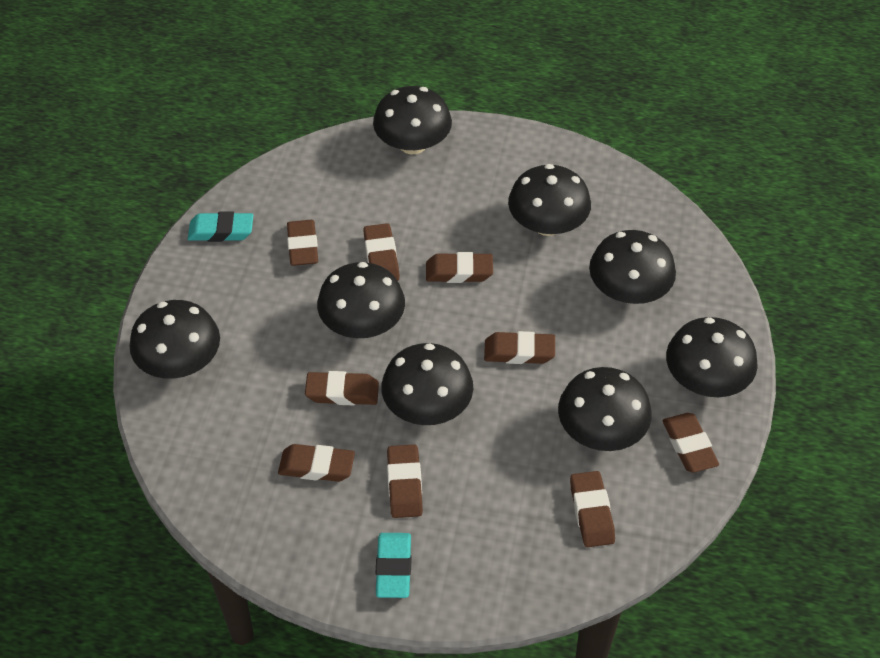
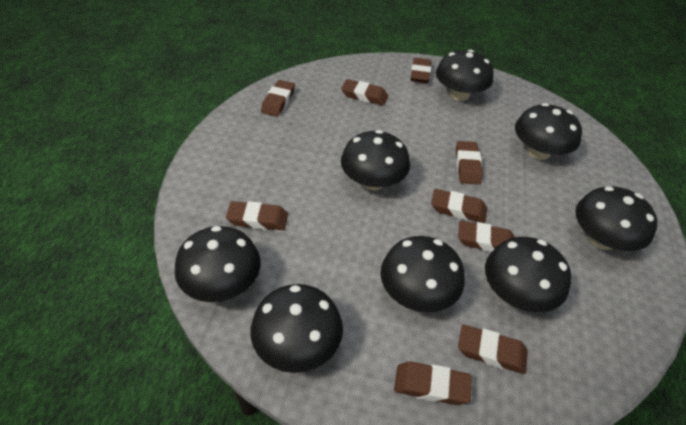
turquoise eraser: 2 -> 0

